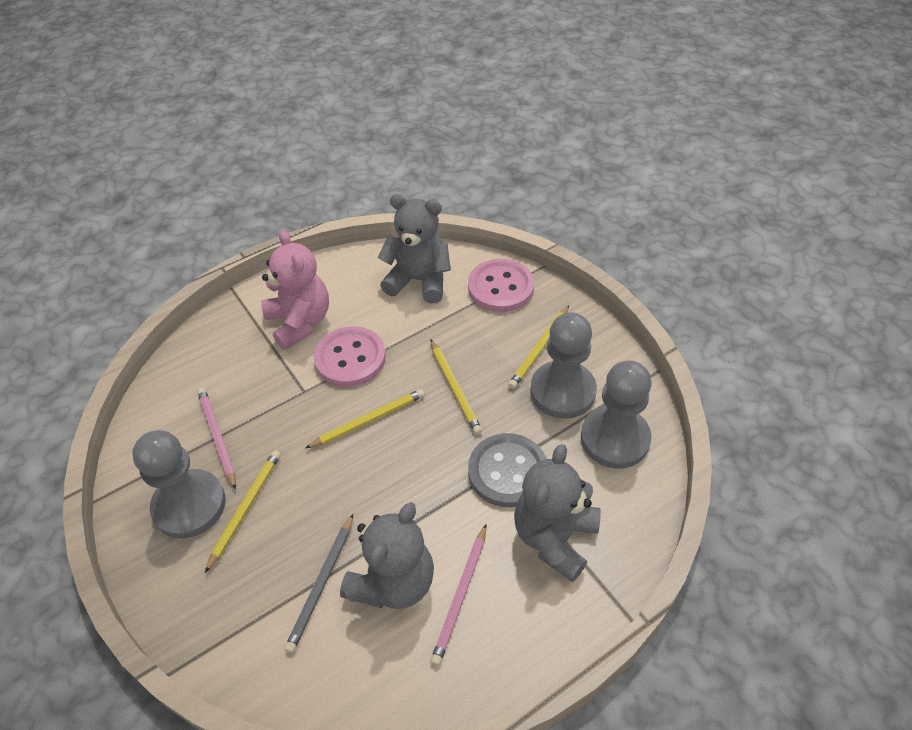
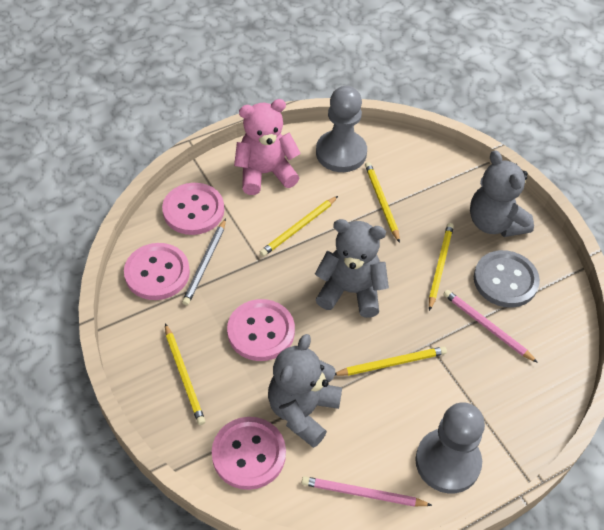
grey pawn: 3 -> 2
pink button: 2 -> 4
yellow pencil: 4 -> 5

